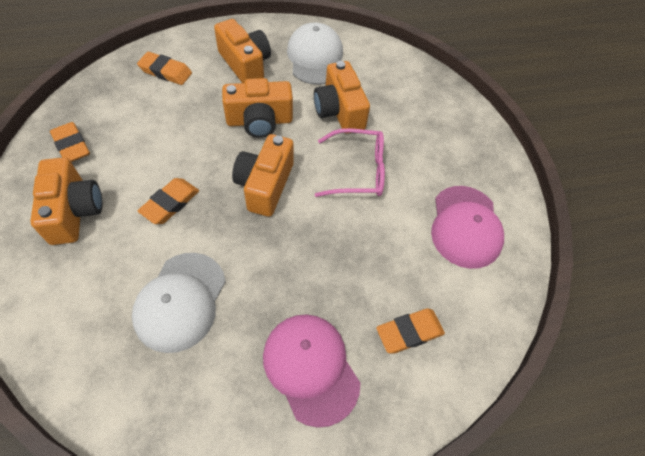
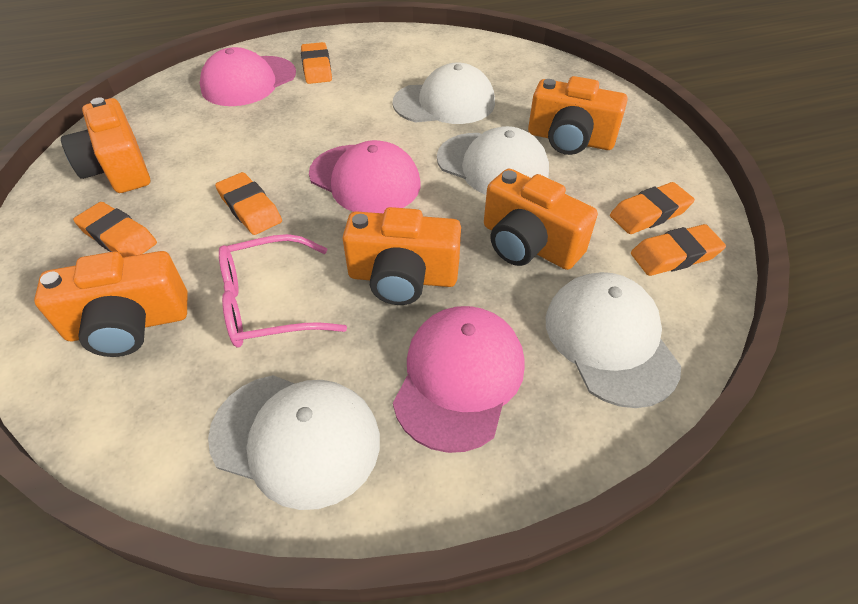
orange eraser: 4 -> 5
pink cap: 2 -> 3
white cap: 2 -> 4

